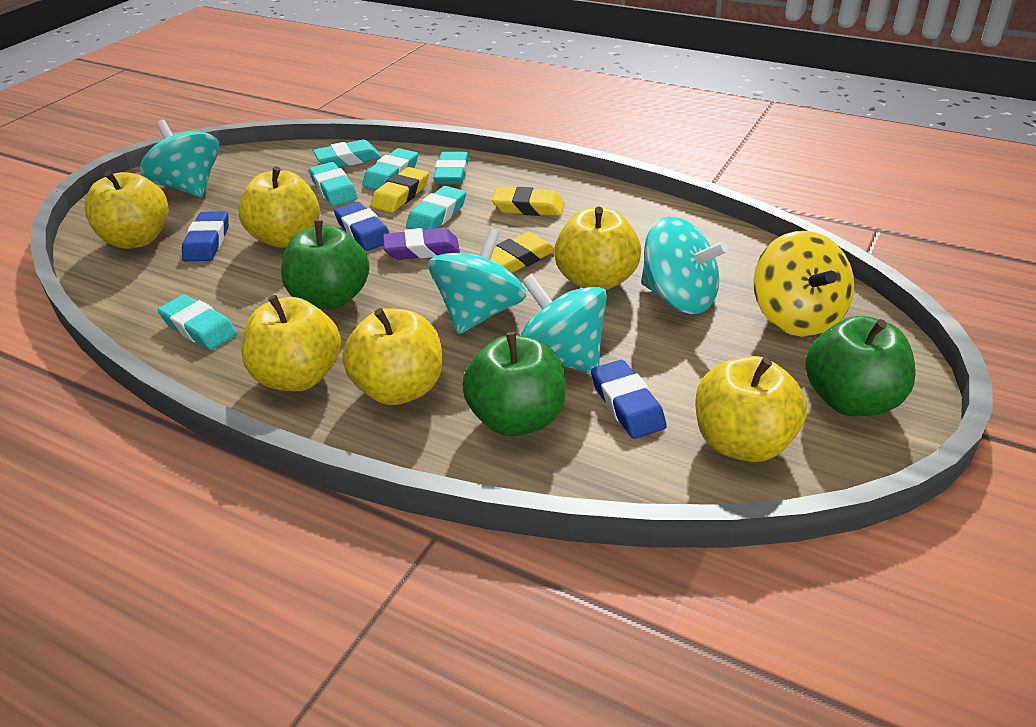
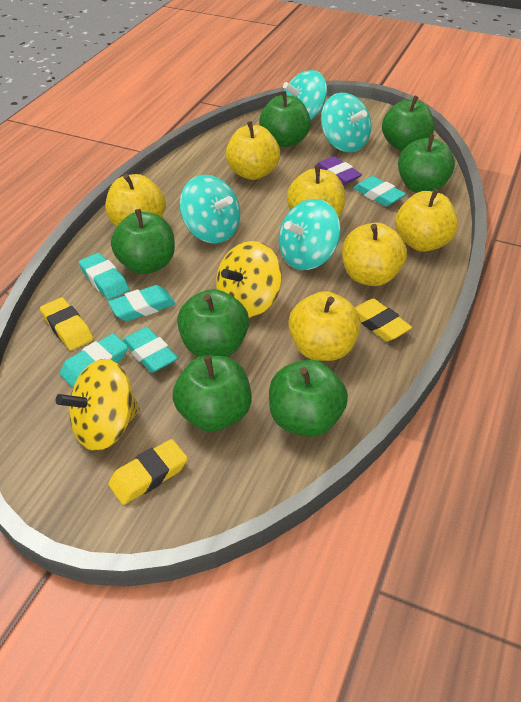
blue eraser: 3 -> 0
green apple: 3 -> 7
turquoise eraser: 6 -> 5
yellow spinning top: 1 -> 2

